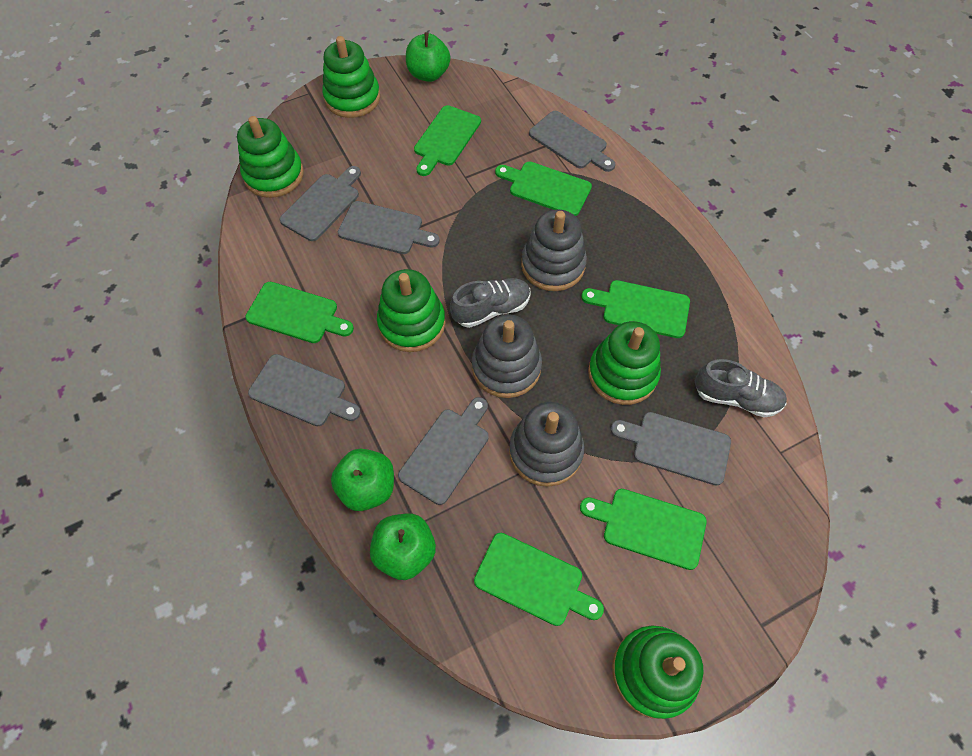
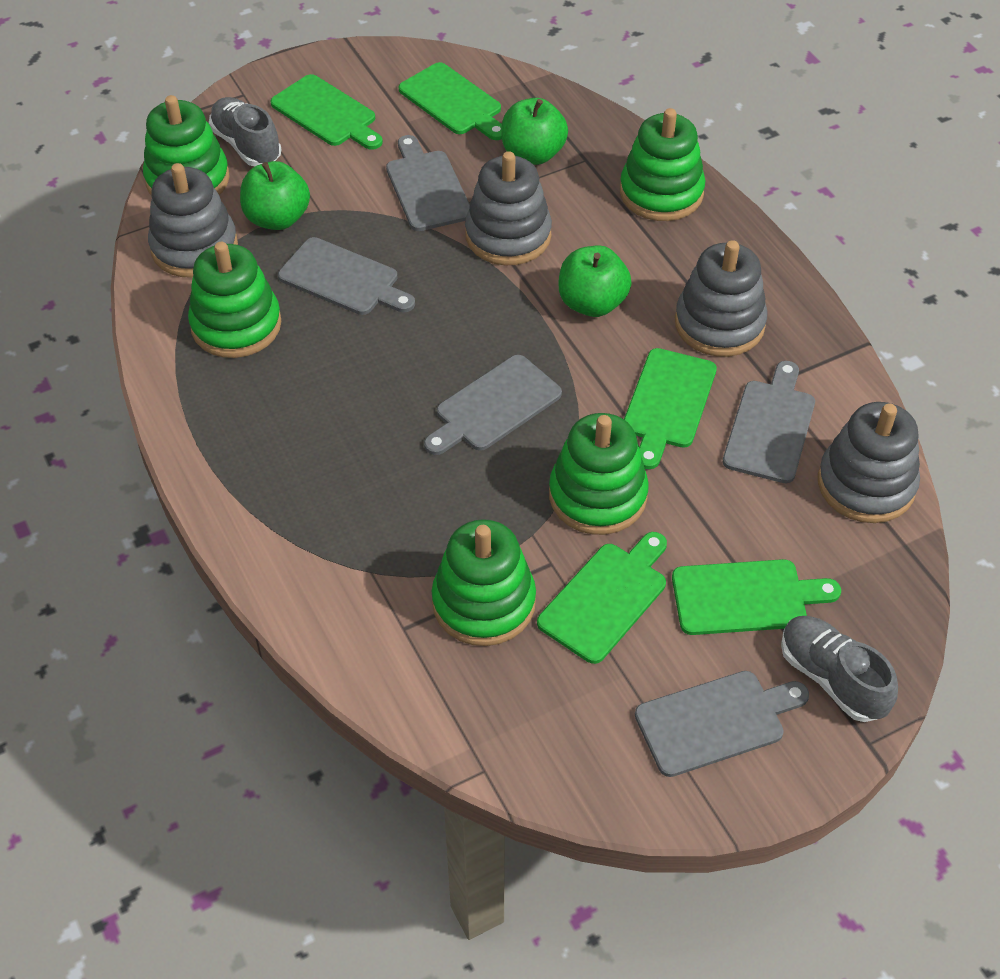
green cutting board: 6 -> 5
grey cutting board: 6 -> 5
grey stacking toy: 3 -> 4

